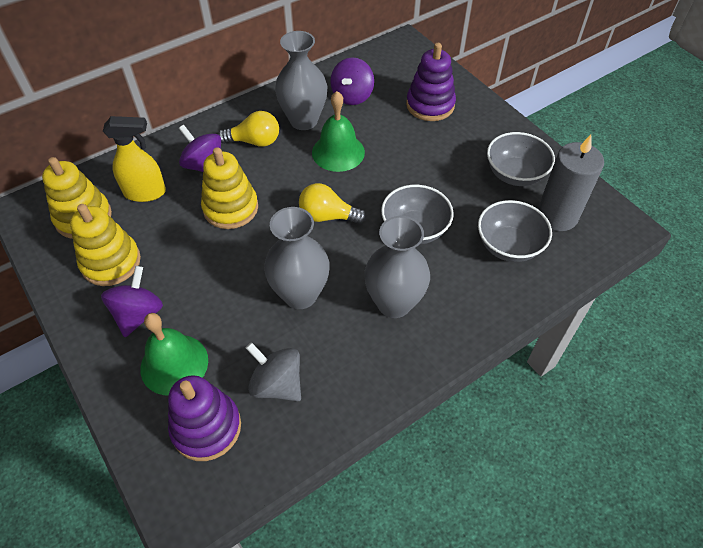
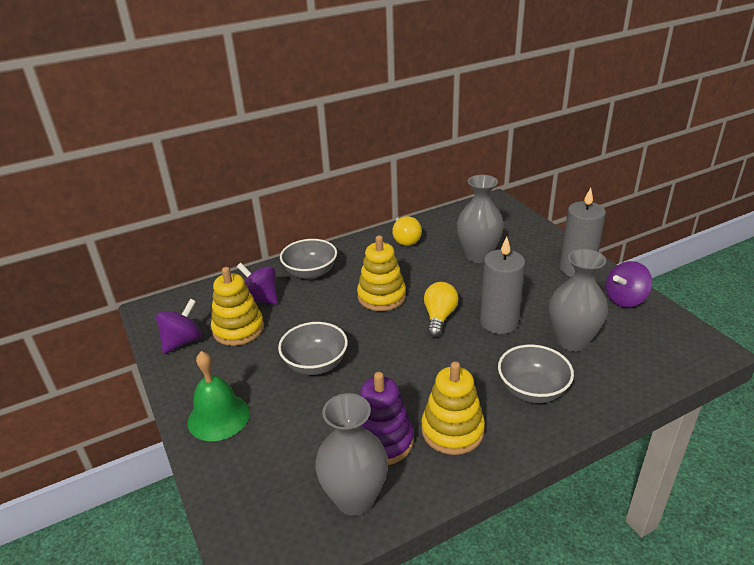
green bell: 2 -> 1
grey candle: 1 -> 2
grey spinning top: 1 -> 0
purple stacking toy: 2 -> 1
yellow spray bottle: 1 -> 0

